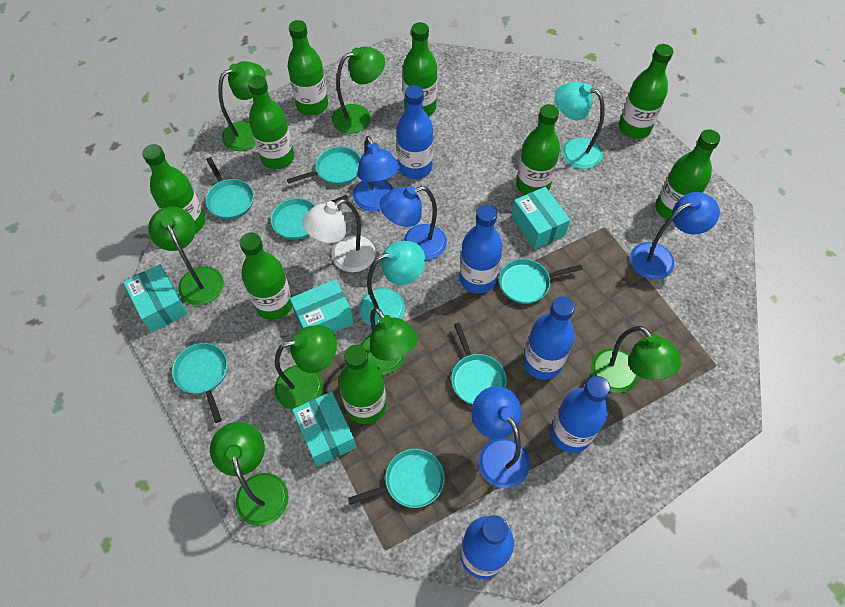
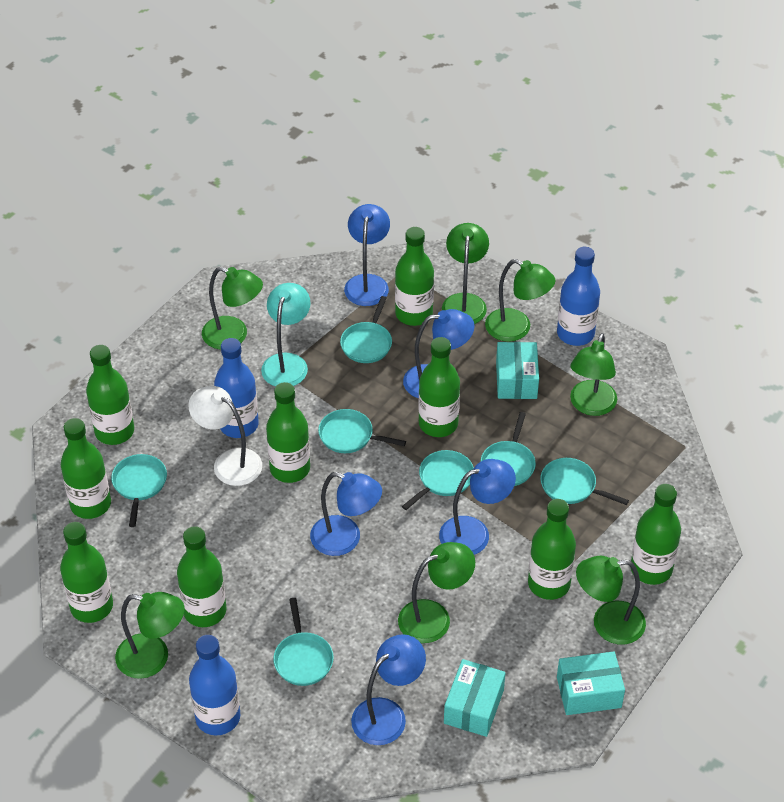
blue bottle: 5 -> 3
blue lamp: 4 -> 5
turquoise box: 4 -> 3
turquoise lamp: 2 -> 1

